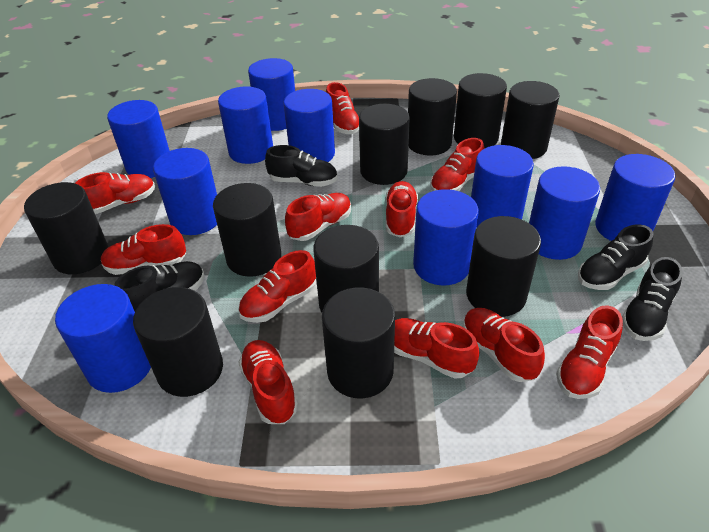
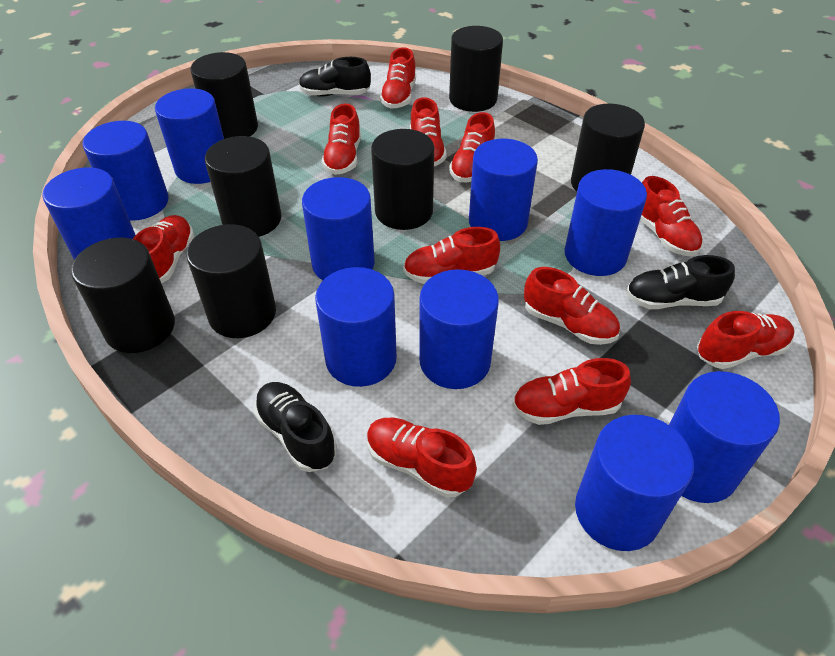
black cylinder: 10 -> 7
black shoe: 4 -> 3

